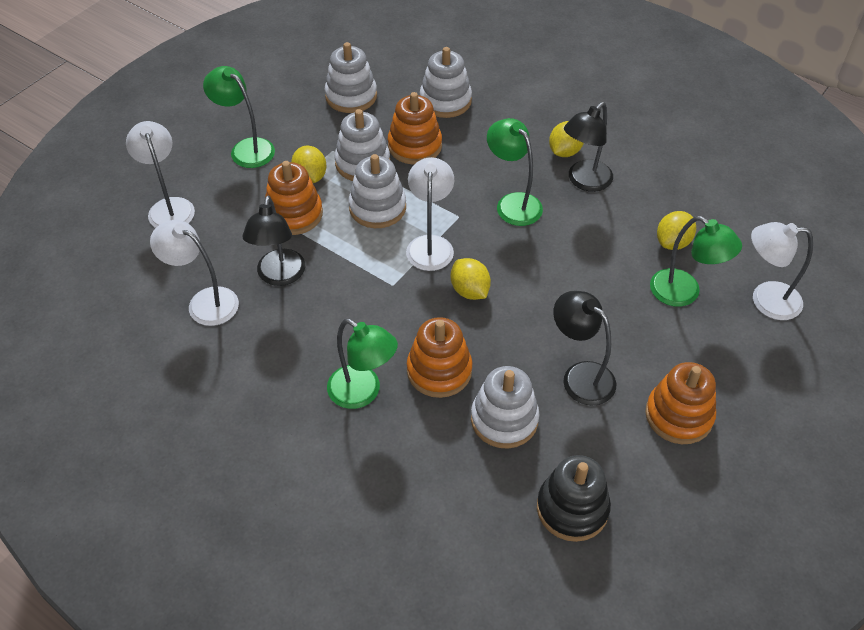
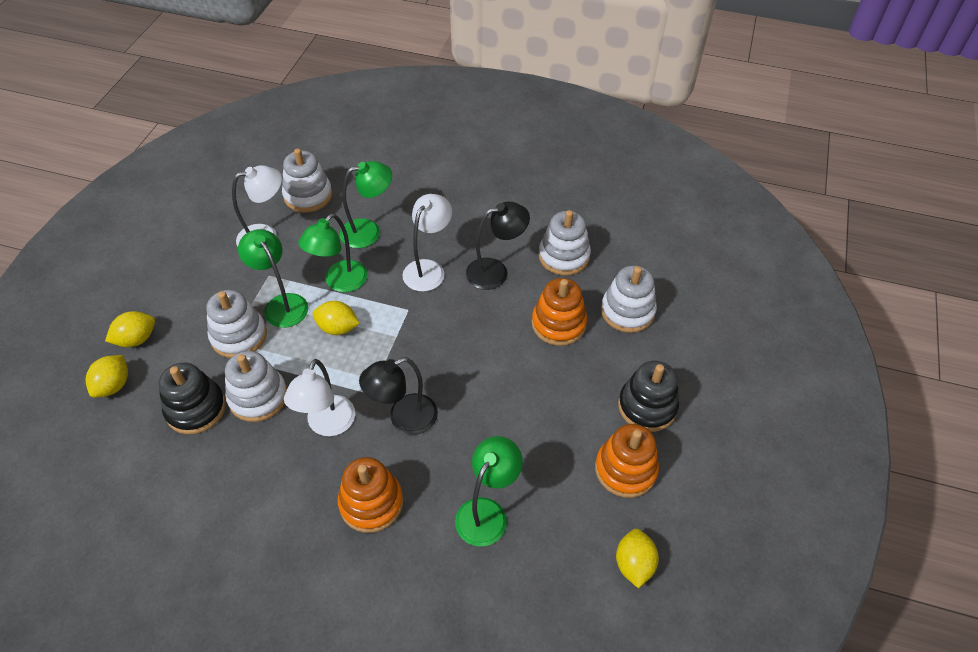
black lamp: 3 -> 2
black stacking toy: 1 -> 2
orange stacking toy: 4 -> 3
white lamp: 4 -> 3

